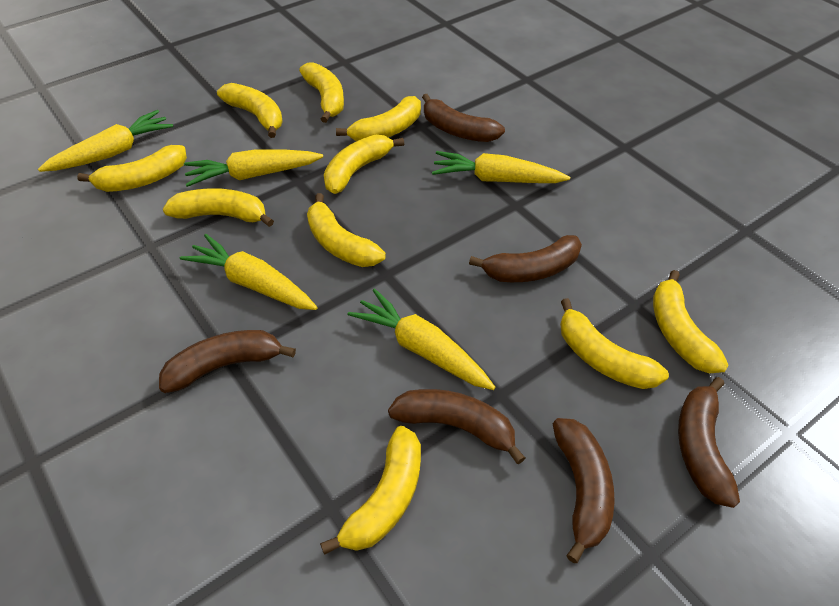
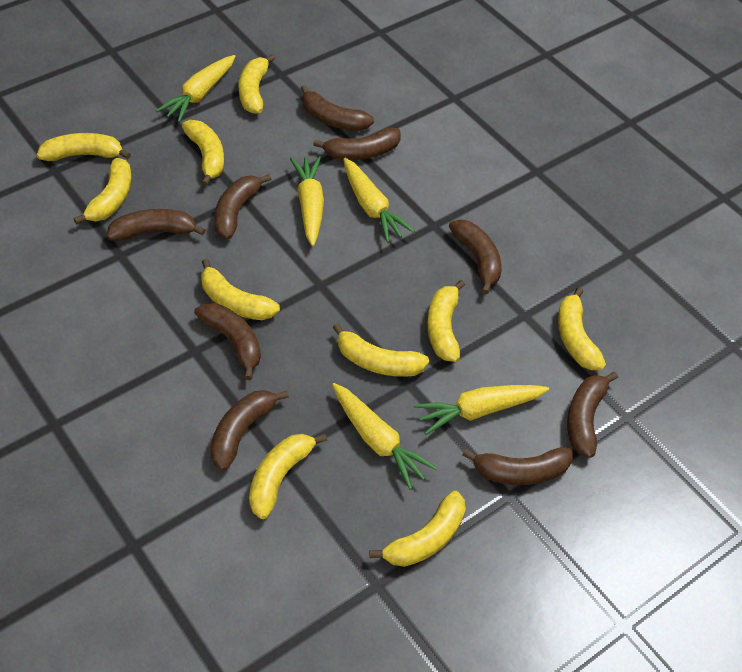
brown banana: 6 -> 9

